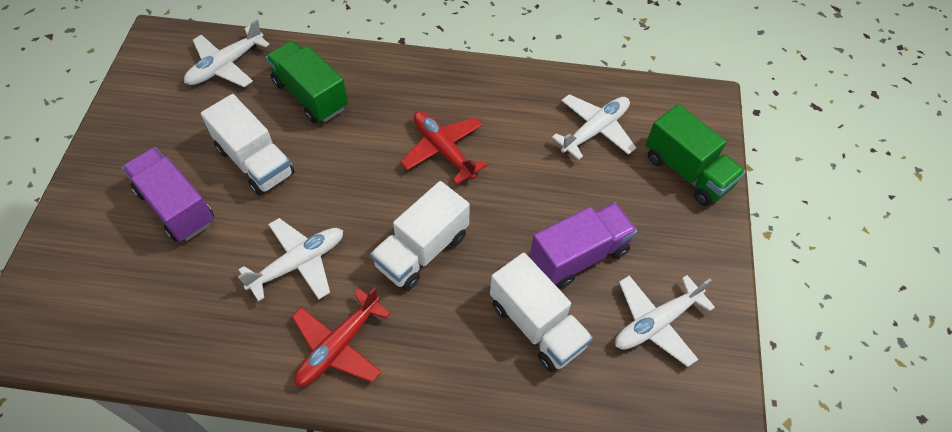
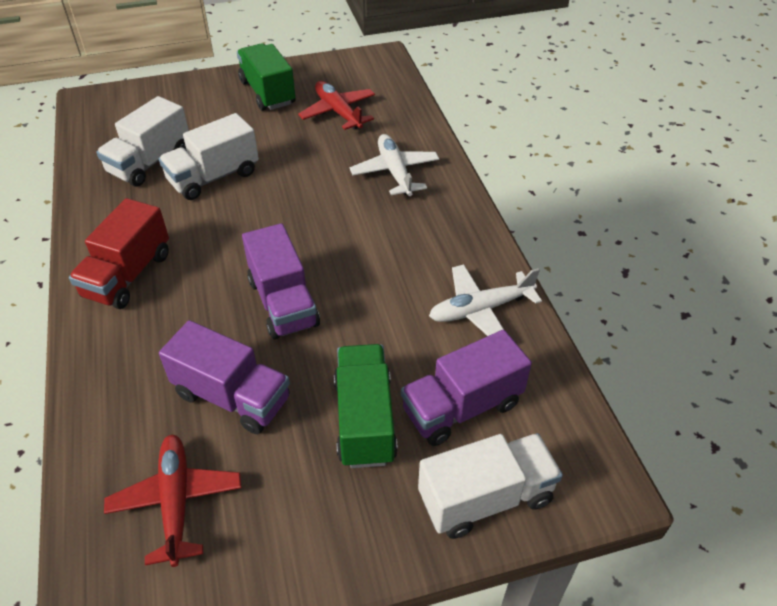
purple truck: 2 -> 3
red truck: 0 -> 1
white plane: 4 -> 2

